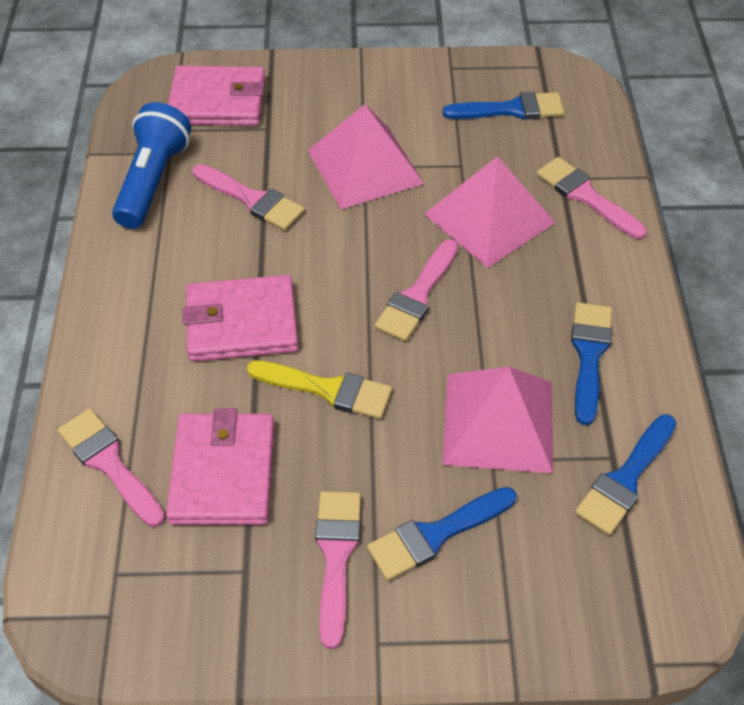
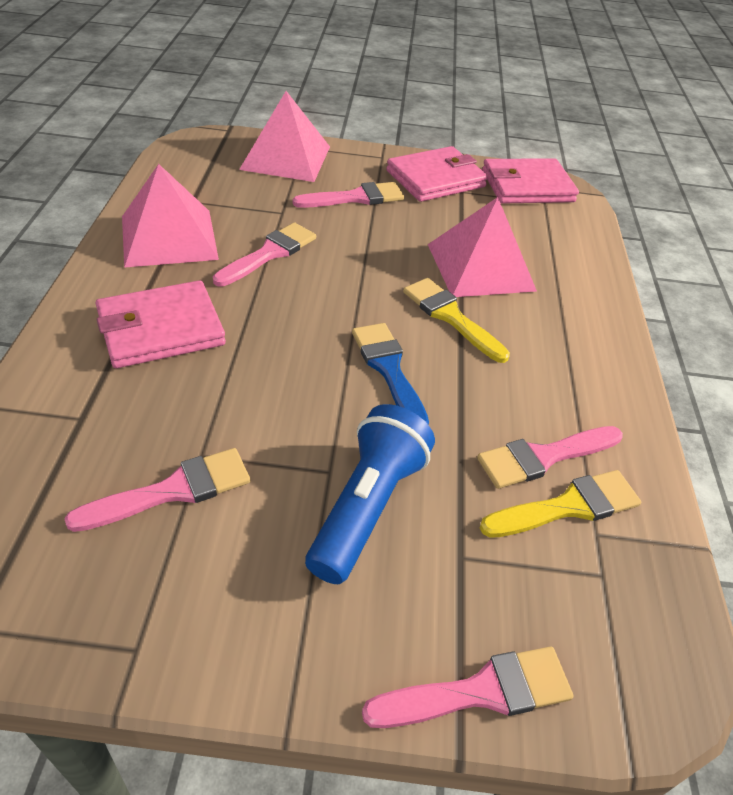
blue brush: 4 -> 1
yellow brush: 1 -> 2

